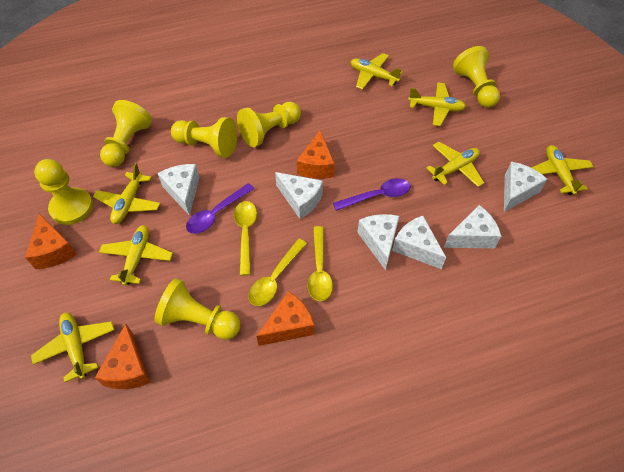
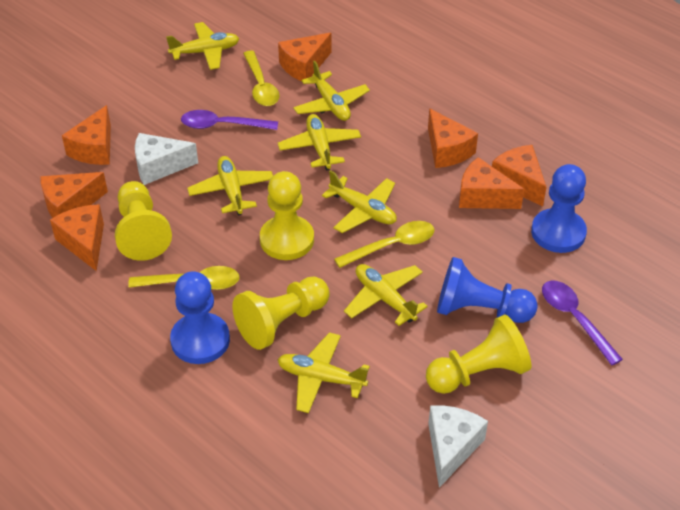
blue pawn: 0 -> 3
orange cheese: 4 -> 7
white cheese: 6 -> 2
yellow pawn: 6 -> 4

